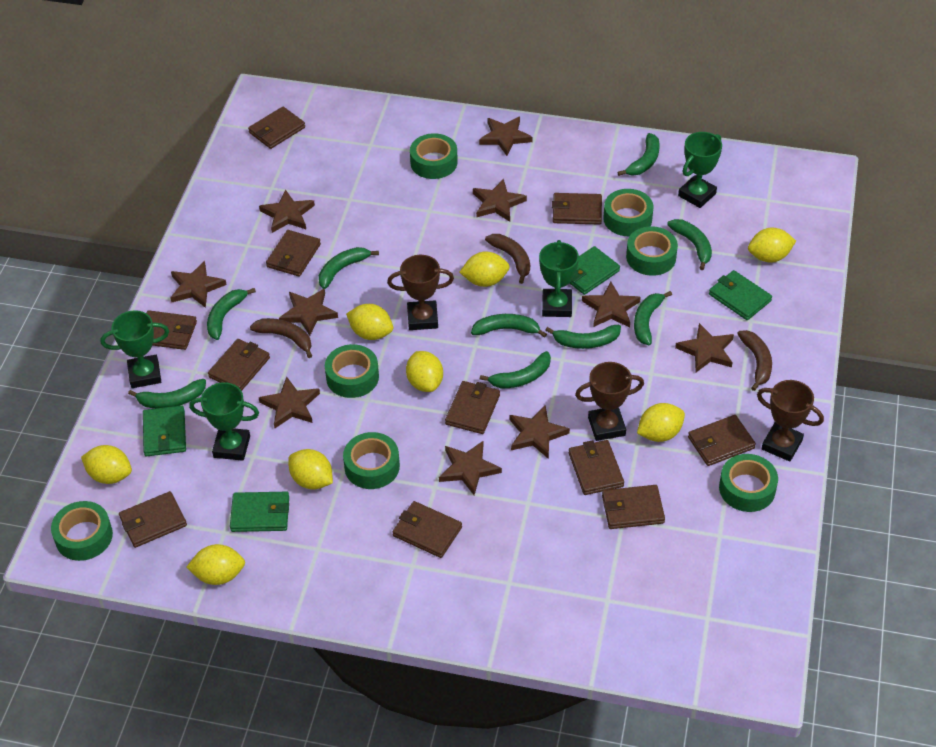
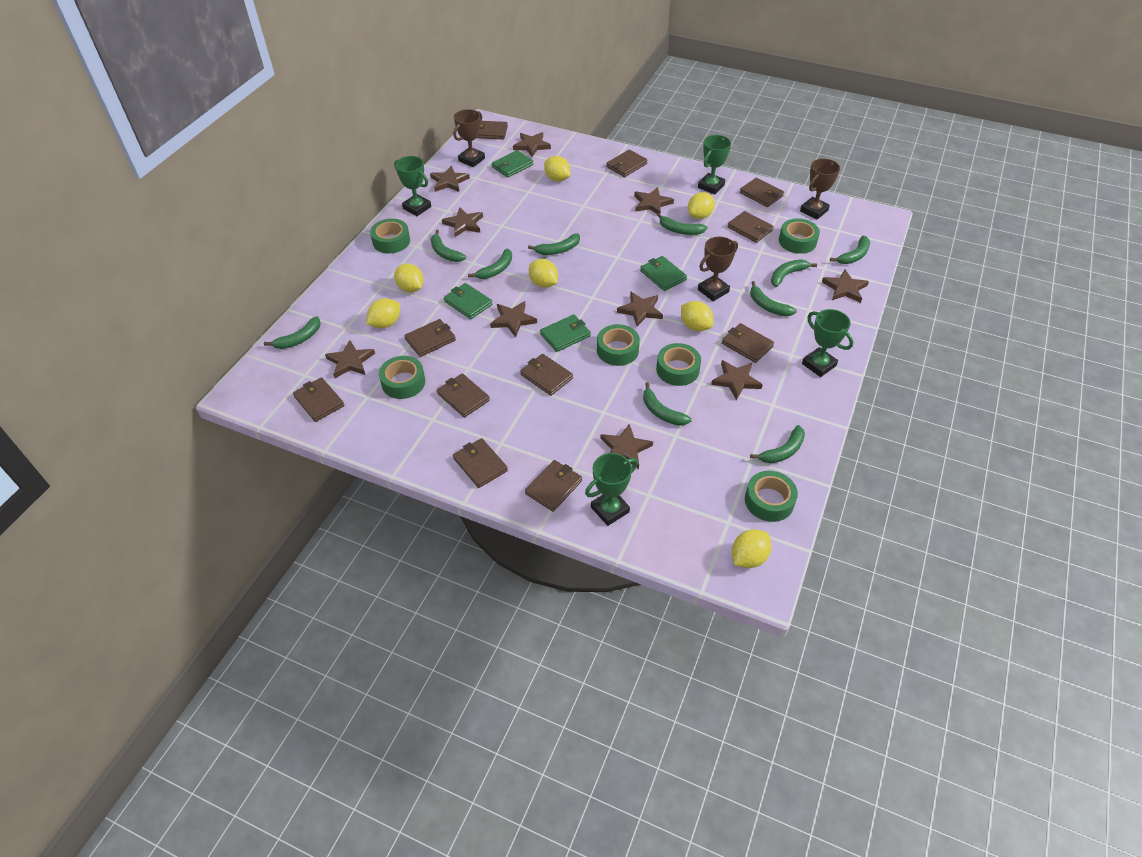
brown banana: 3 -> 0
green banana: 9 -> 10
green tape: 7 -> 6
yellow lemon: 8 -> 7

